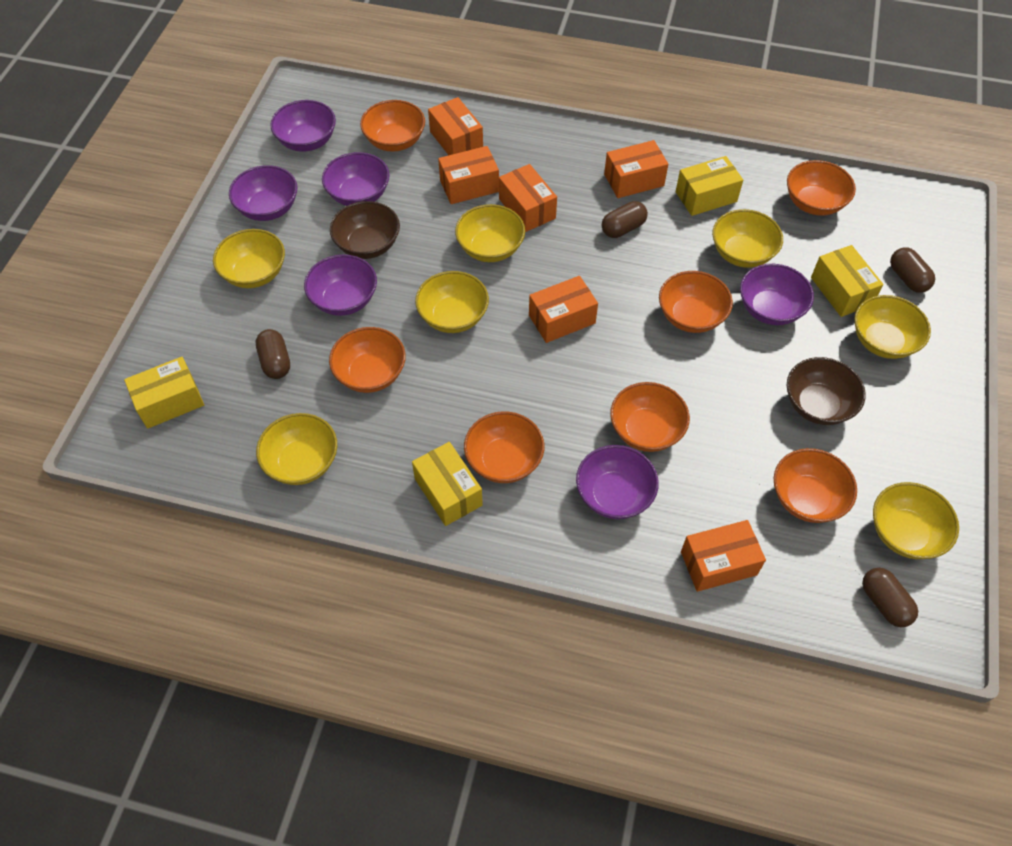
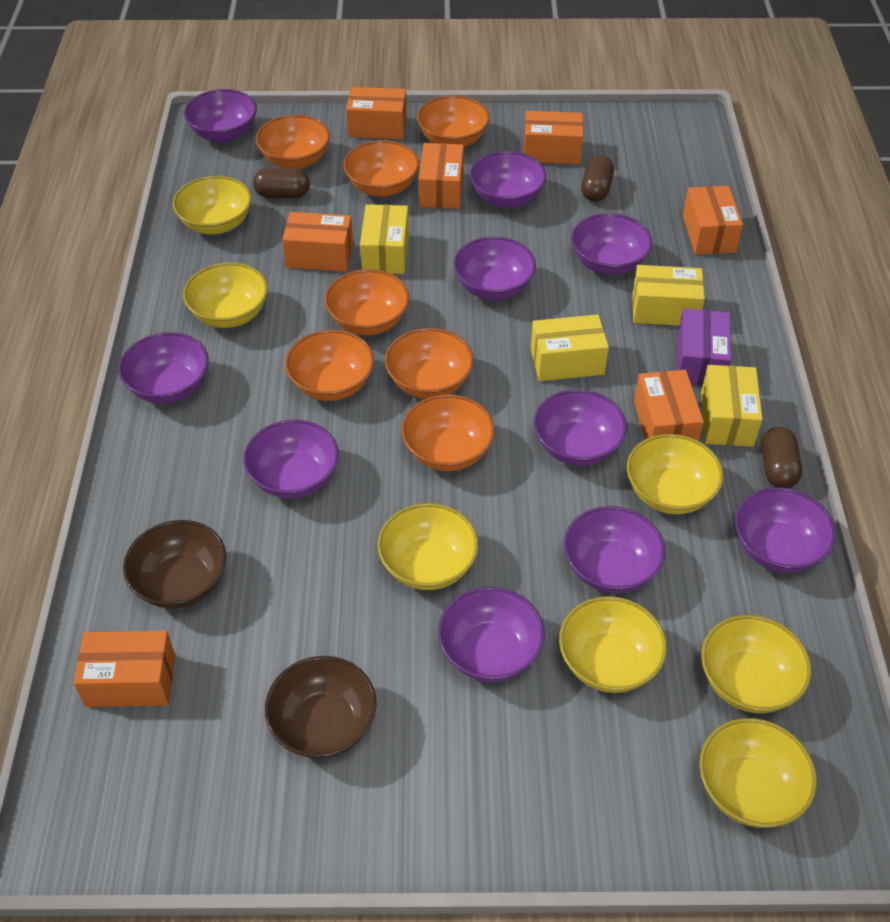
brown capsule: 4 -> 3
orange box: 6 -> 7
purple bowl: 6 -> 10
purple box: 0 -> 1

